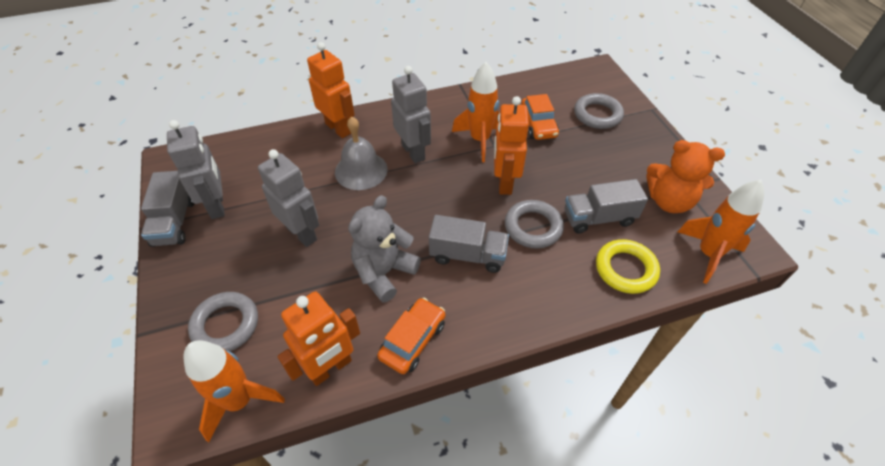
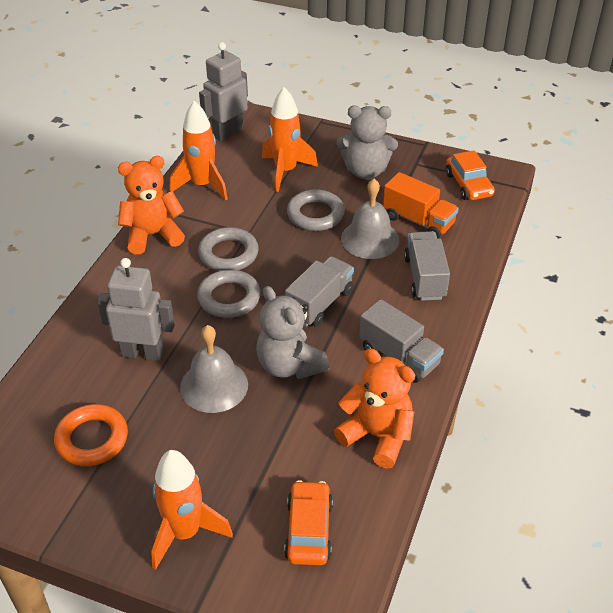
grey bell: 1 -> 2
grey robot: 3 -> 2
grey teddy bear: 1 -> 2
orange ring: 0 -> 1
orange robot: 3 -> 0
orange teddy bear: 1 -> 2
orange truck: 0 -> 1
yellow ring: 1 -> 0

